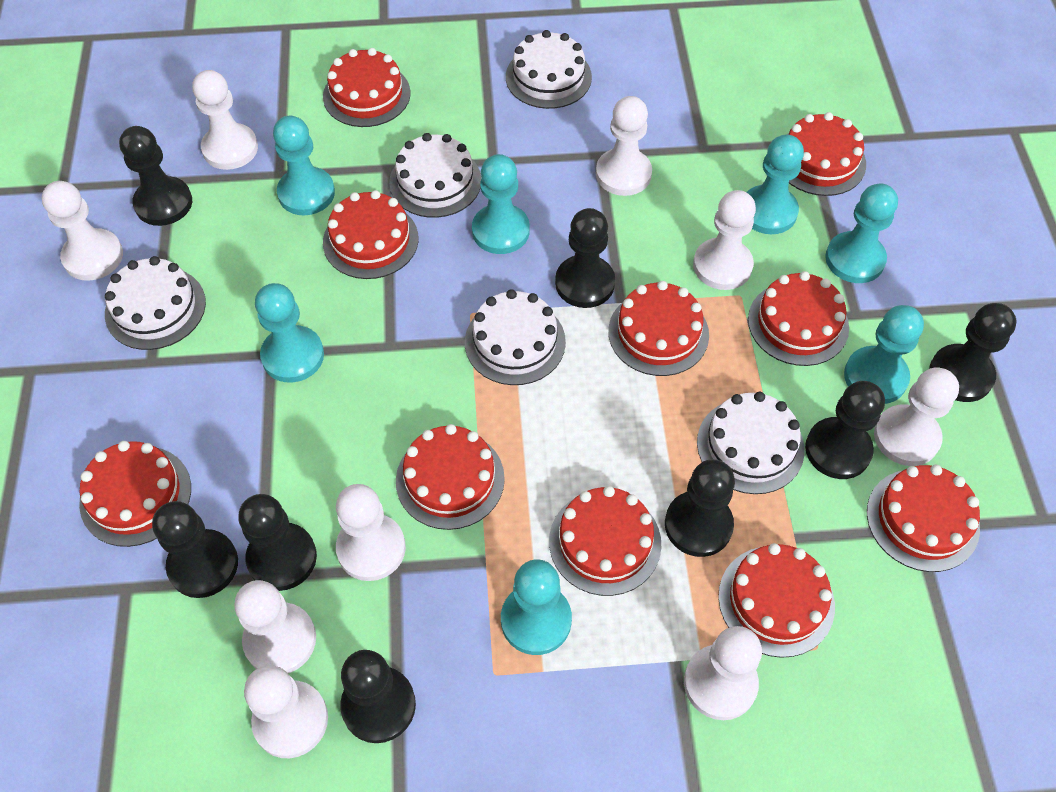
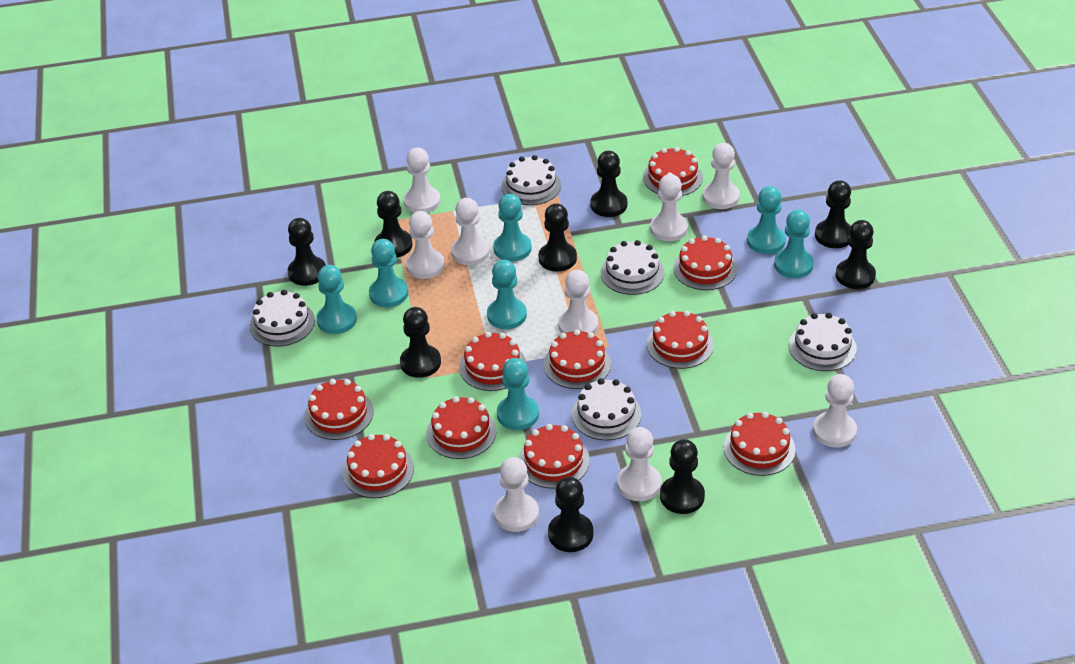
black pawn: 8 -> 9

